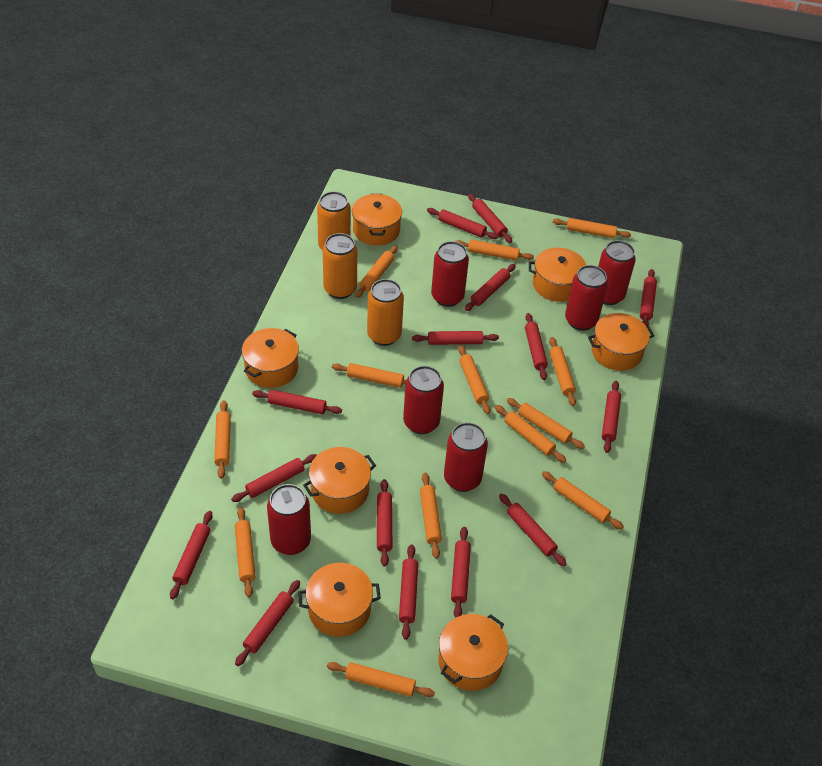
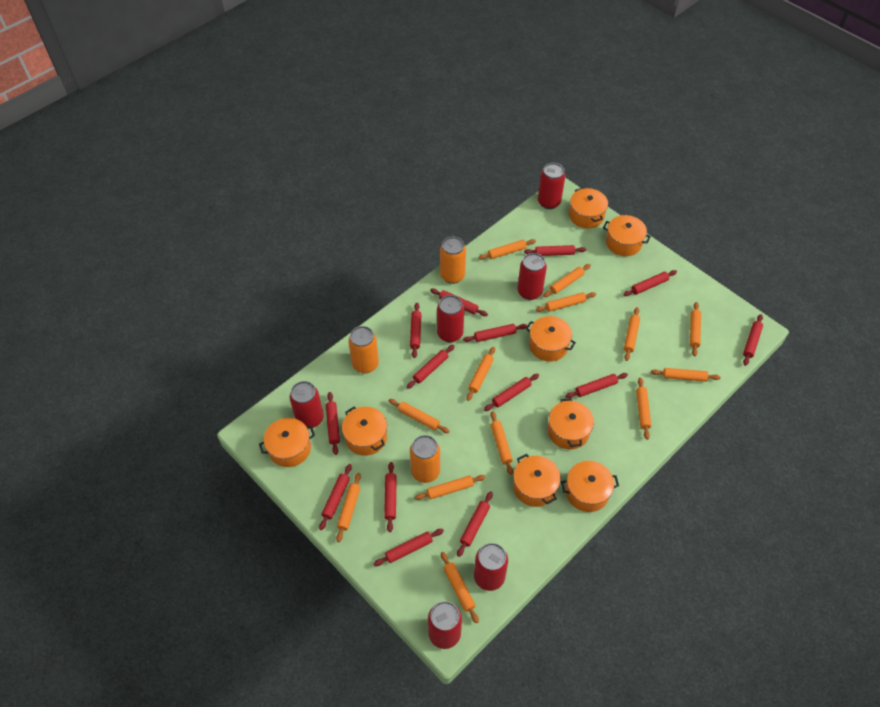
orange pot: 7 -> 8
red rolling pin: 15 -> 14

